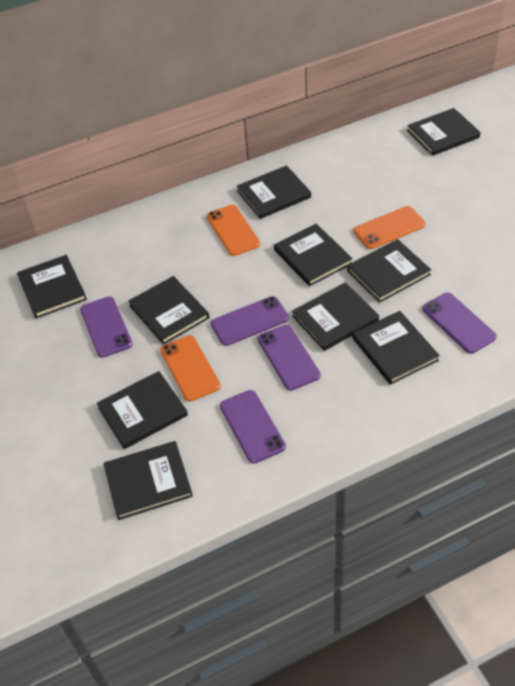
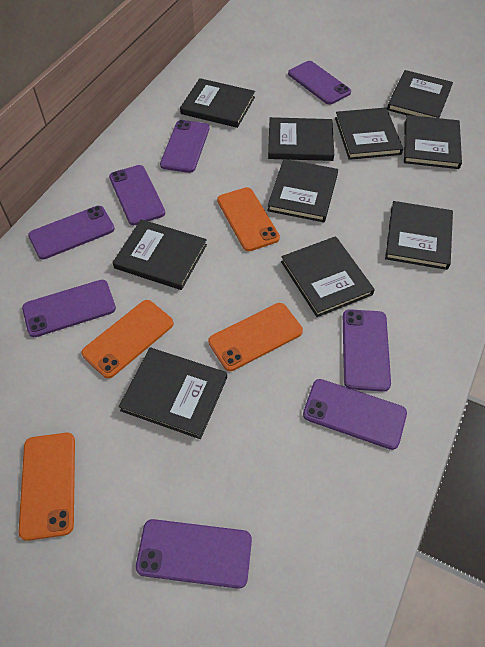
orange phone: 3 -> 4
purple phone: 5 -> 8

